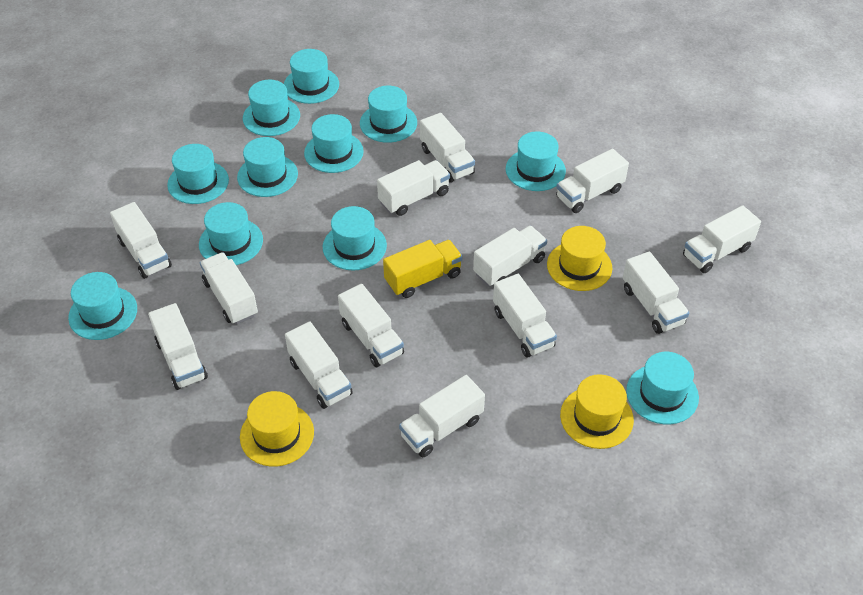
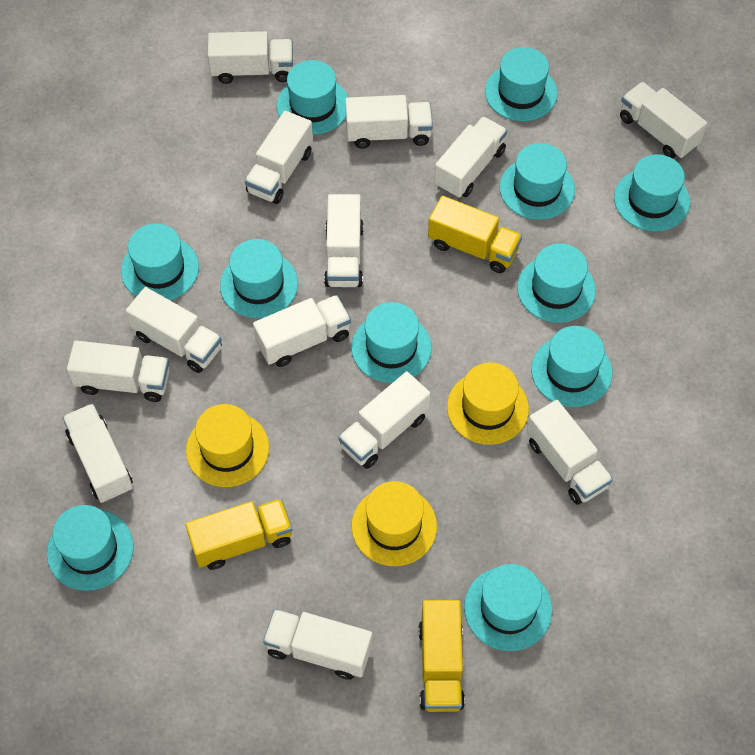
yellow truck: 1 -> 3

